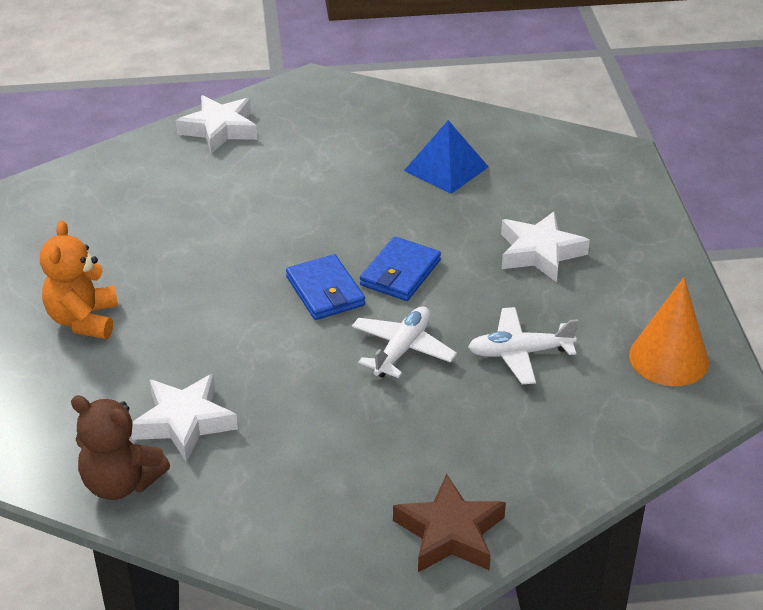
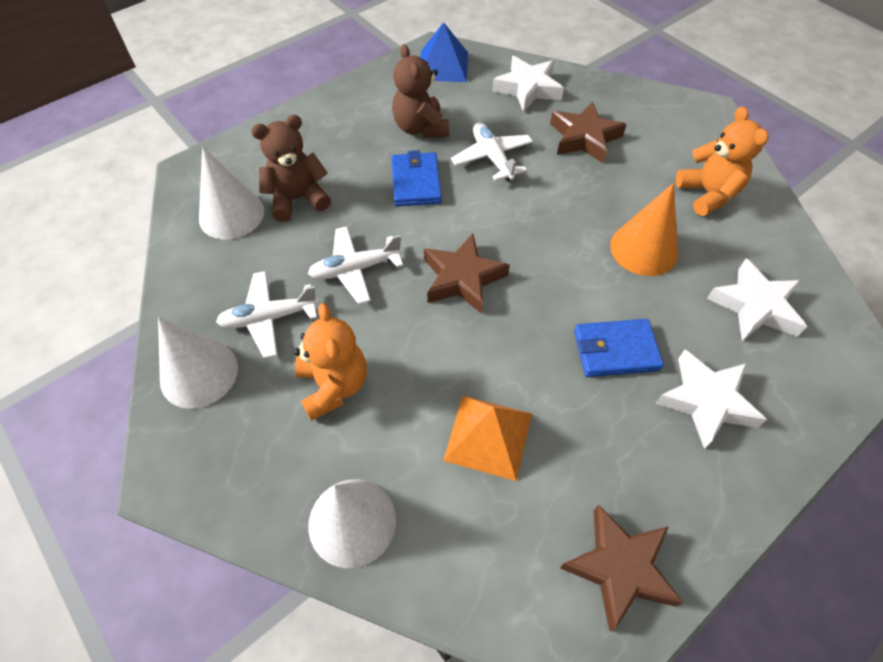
brown star: 1 -> 3
brown teddy bear: 1 -> 2
orange pyramid: 0 -> 1
orange teddy bear: 1 -> 2
white cone: 0 -> 3
white plane: 2 -> 3

